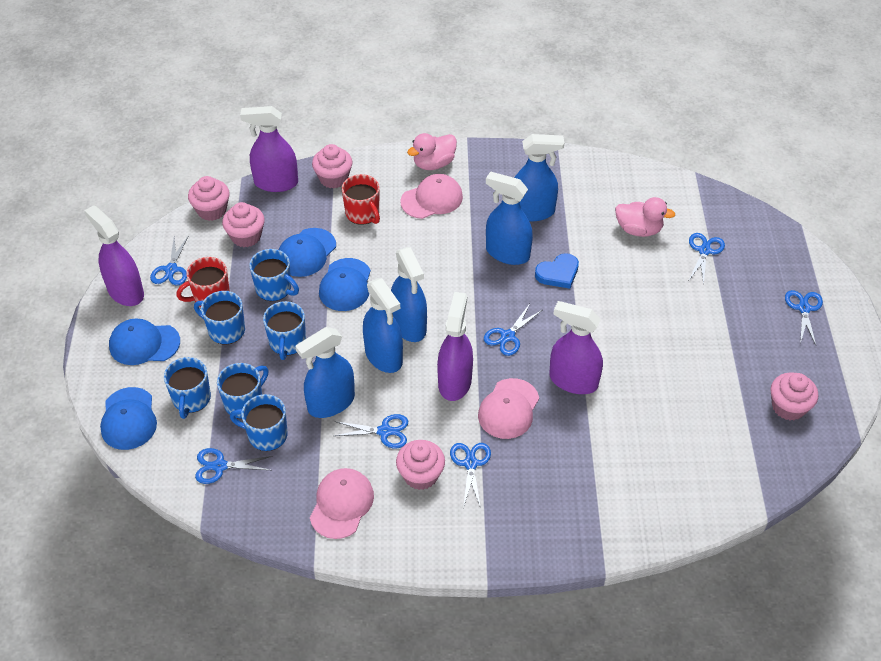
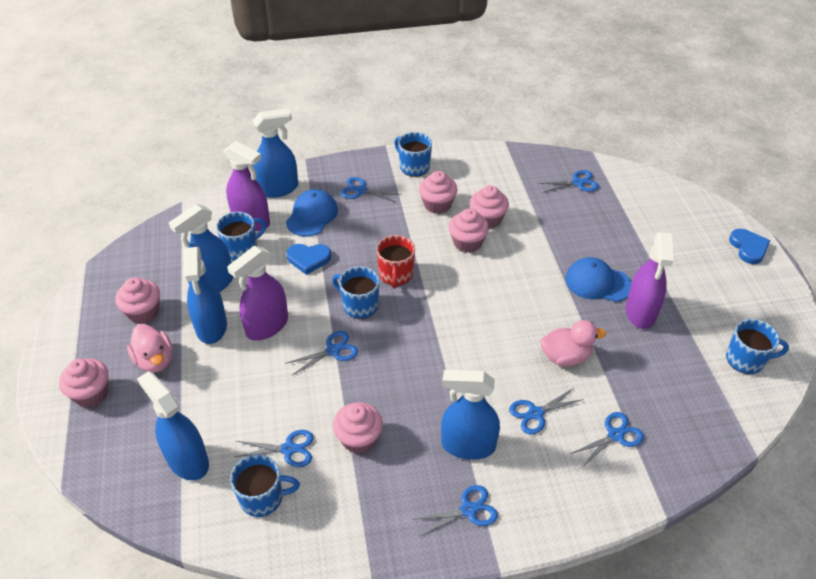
blue cap: 4 -> 2
blue heart: 1 -> 2
blue mug: 6 -> 5
pink cap: 3 -> 0
pink cupcake: 5 -> 6
purple spray bottle: 4 -> 3
red mug: 2 -> 1

